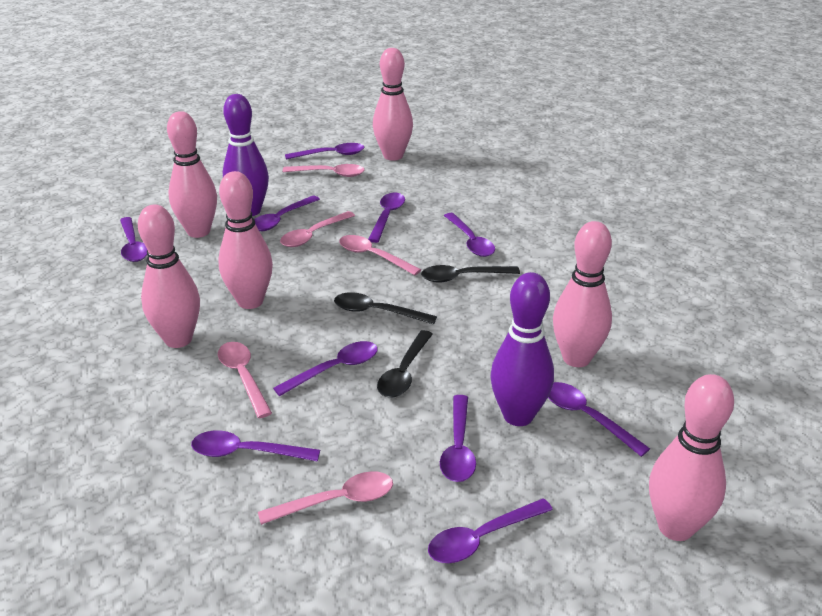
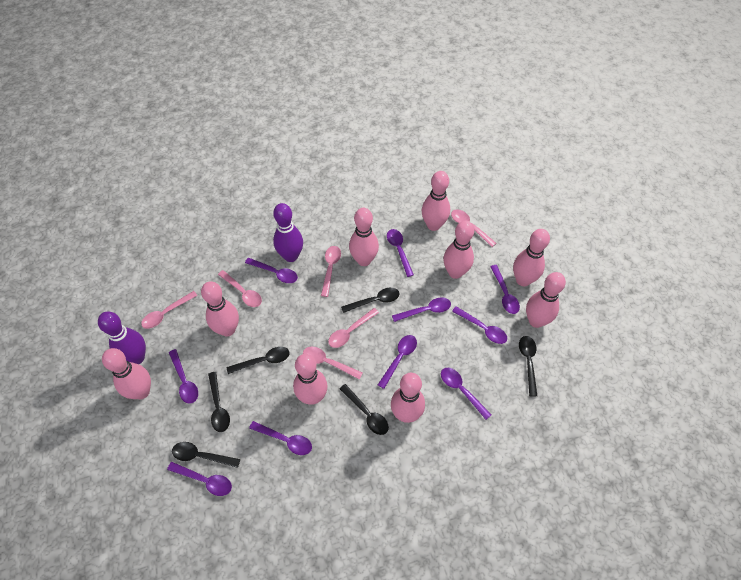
black spoon: 3 -> 6
pink bowling pin: 6 -> 9
pink spoon: 5 -> 6

